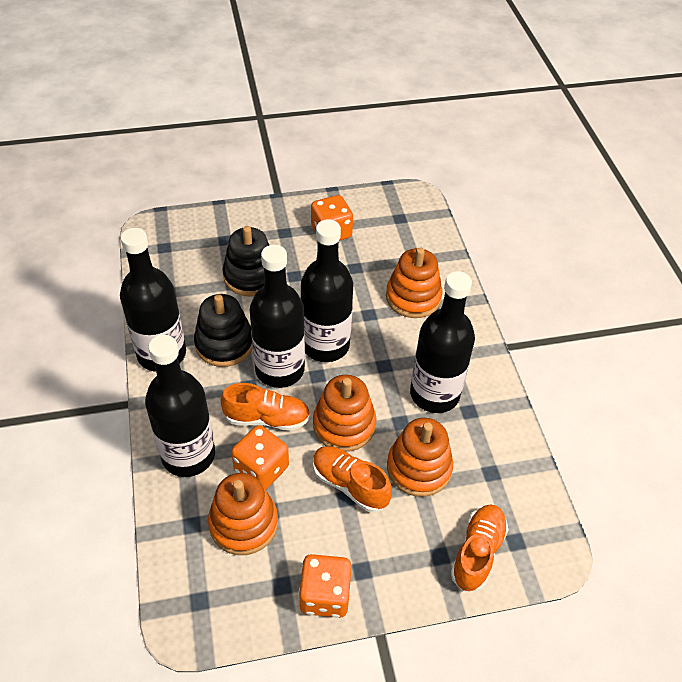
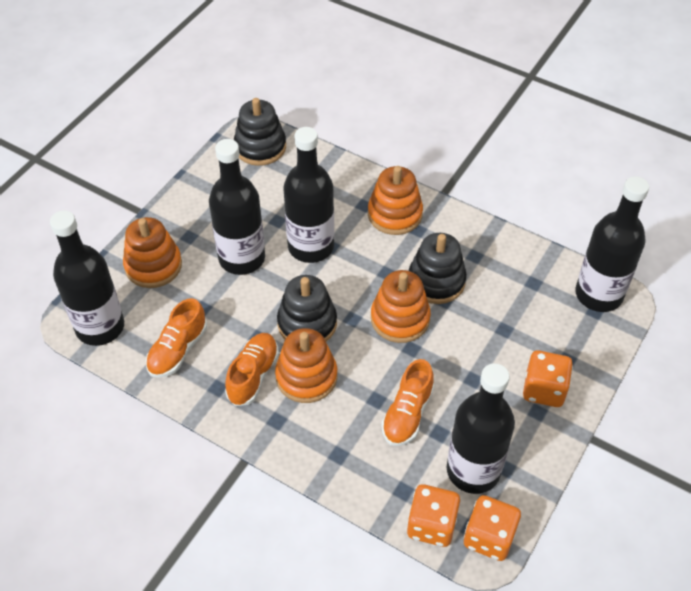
black stacking toy: 2 -> 3

